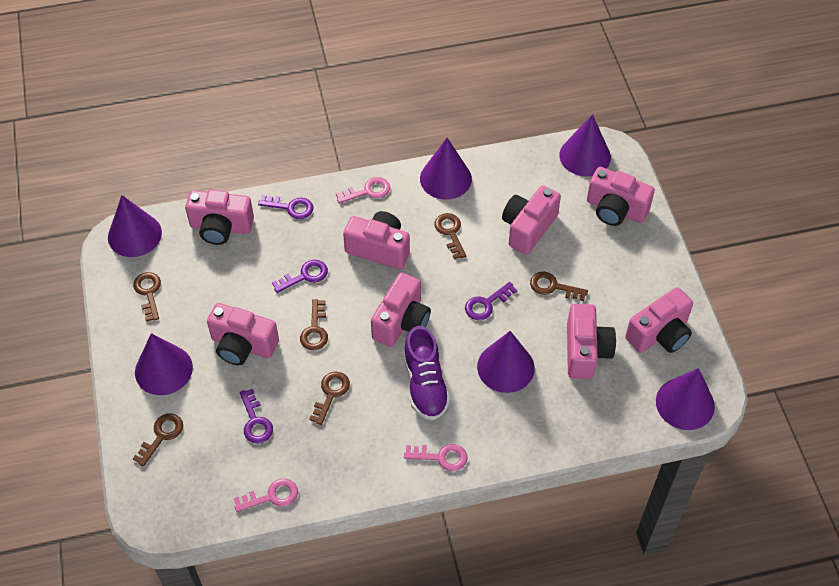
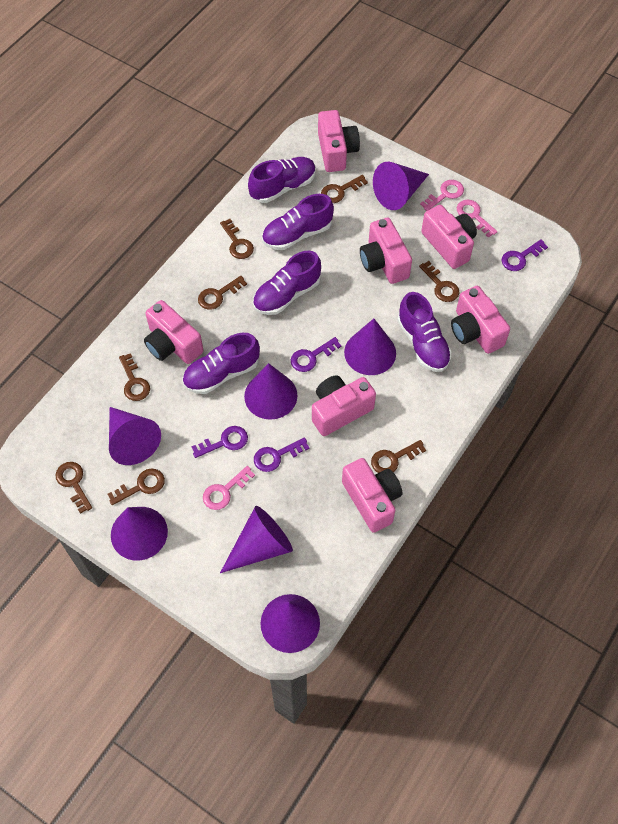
brown key: 6 -> 8
pink camera: 8 -> 7
purple cone: 6 -> 7
purple shoe: 1 -> 5

